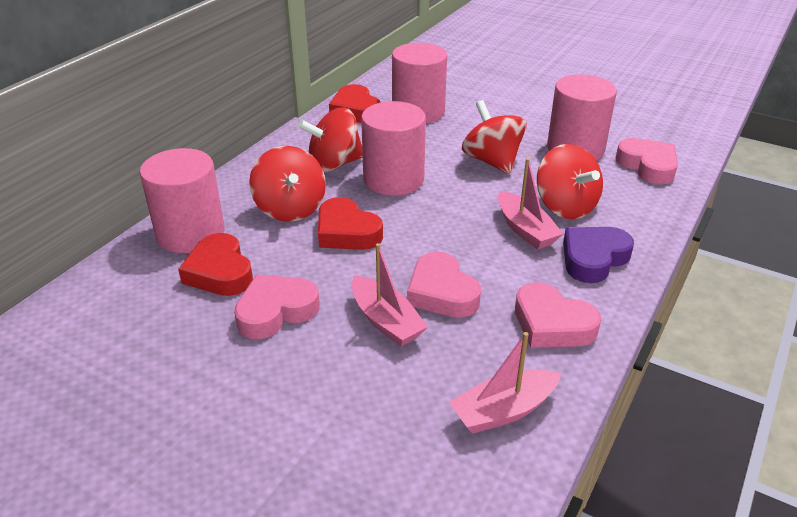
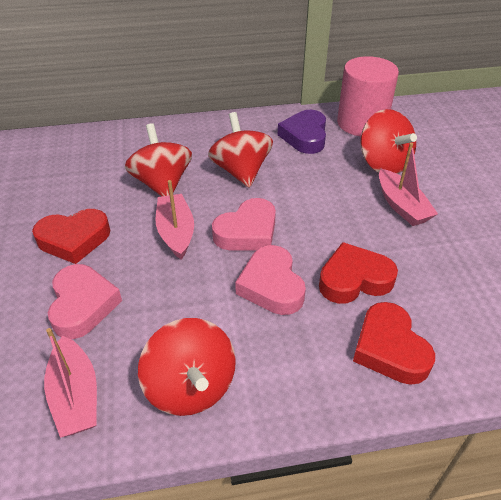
pink cylinder: 4 -> 1
pink heart: 4 -> 3

